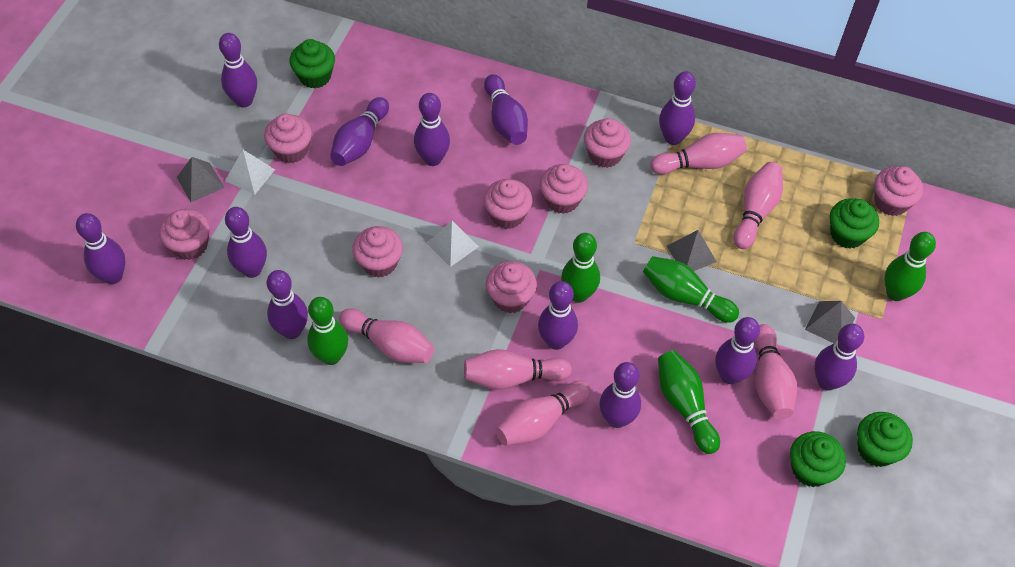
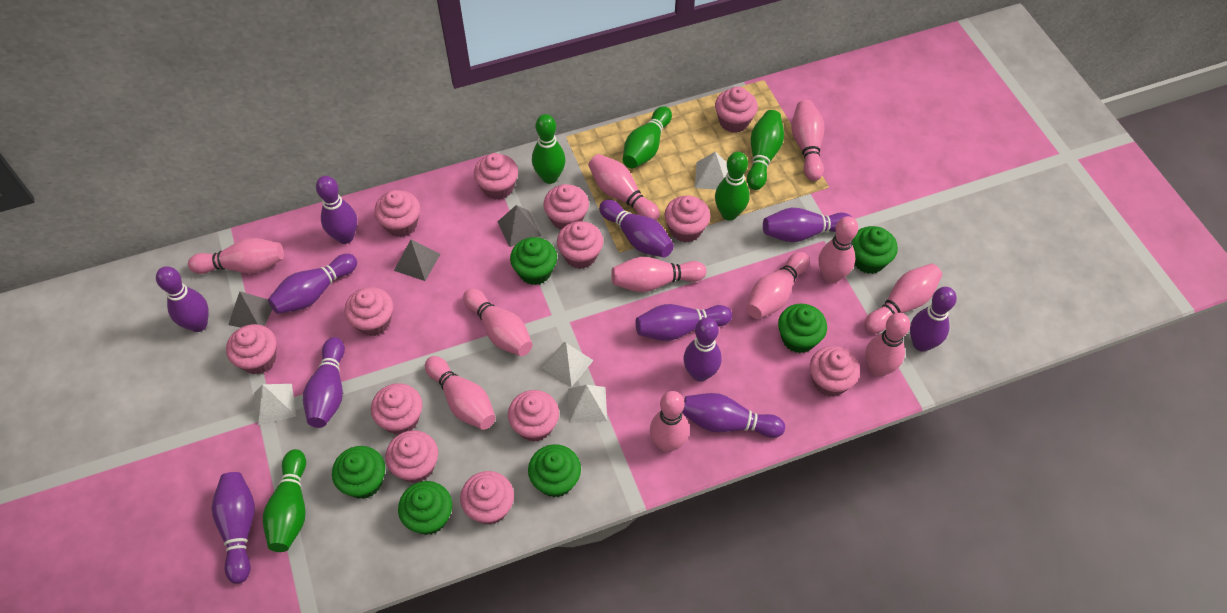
green cupcake: 4 -> 6
pink bowling pin: 6 -> 11
pink cupcake: 8 -> 13
purple bowling pin: 12 -> 11
white pyramid: 2 -> 4

